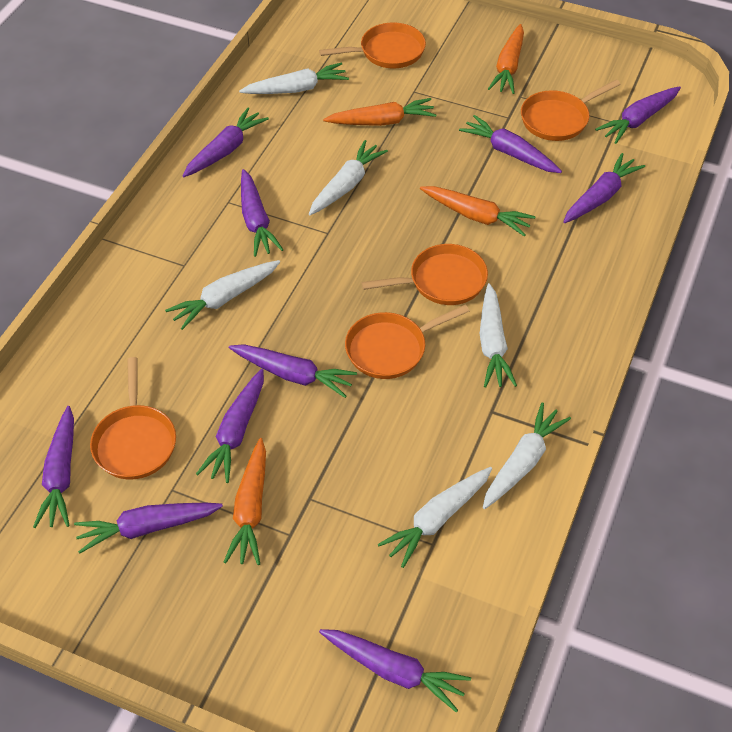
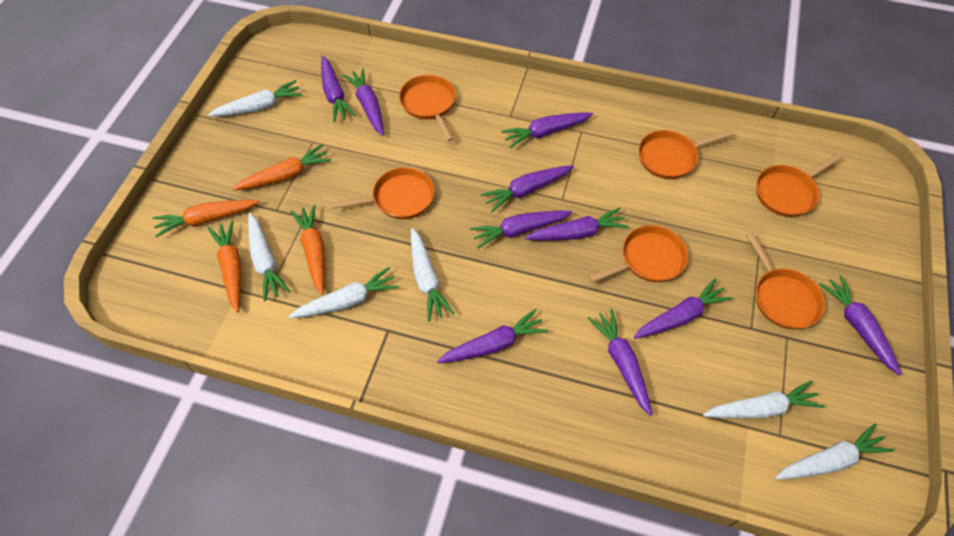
orange pan: 5 -> 6

